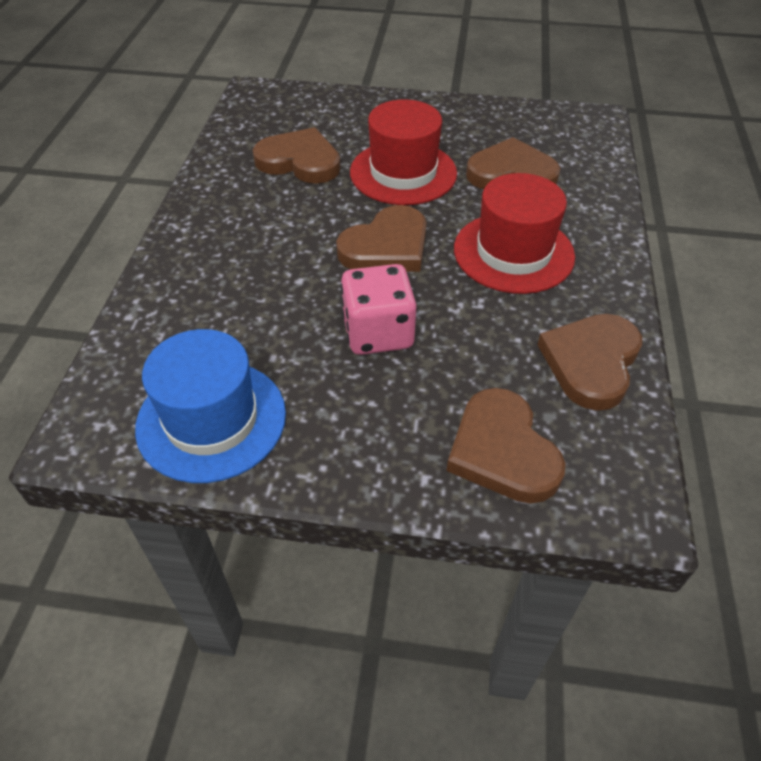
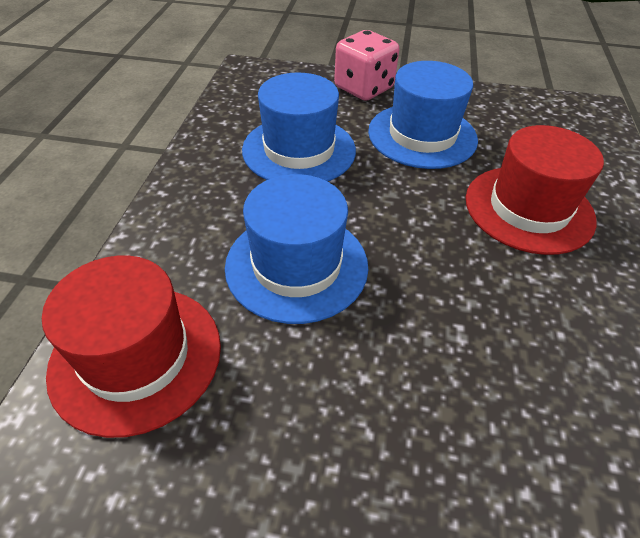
blue hat: 1 -> 3
brown heart: 5 -> 0

